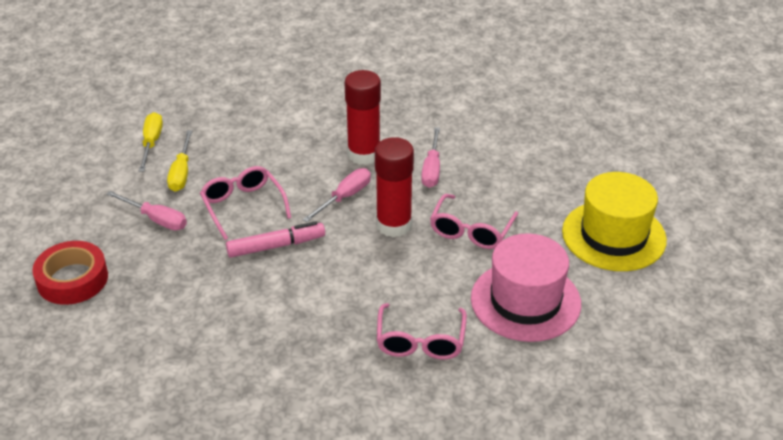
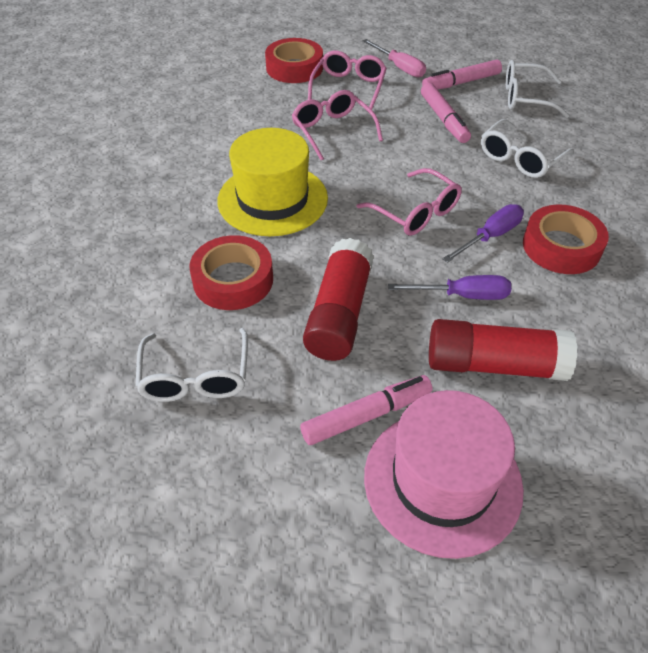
pink marker: 1 -> 3
pink screwdriver: 3 -> 1
purple screwdriver: 0 -> 2
red tape: 1 -> 3
white glasses: 0 -> 3
yellow screwdriver: 2 -> 0

